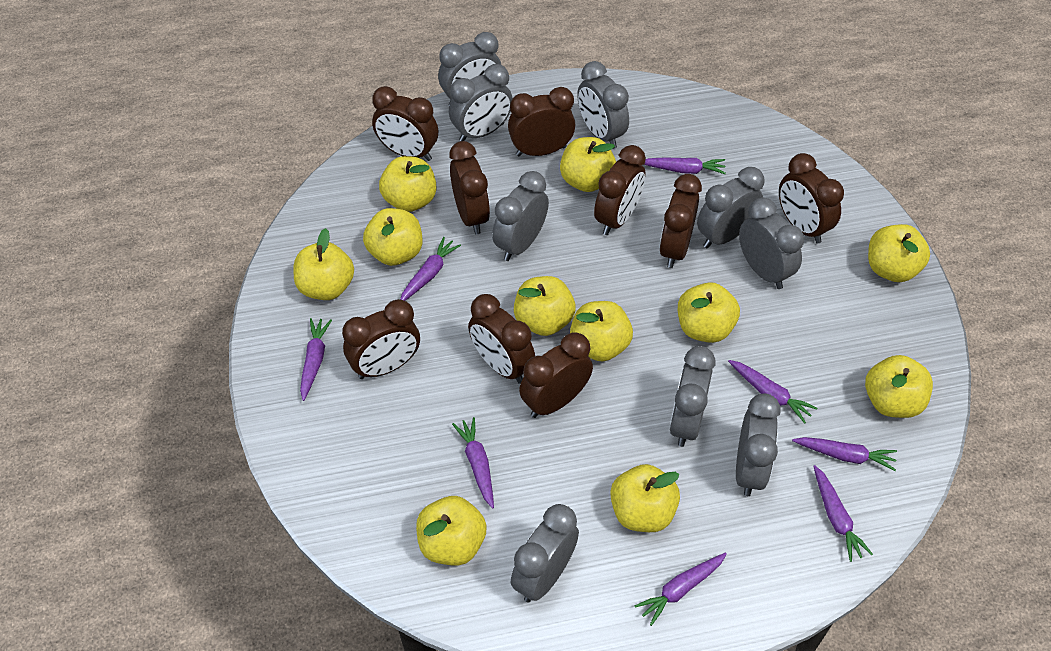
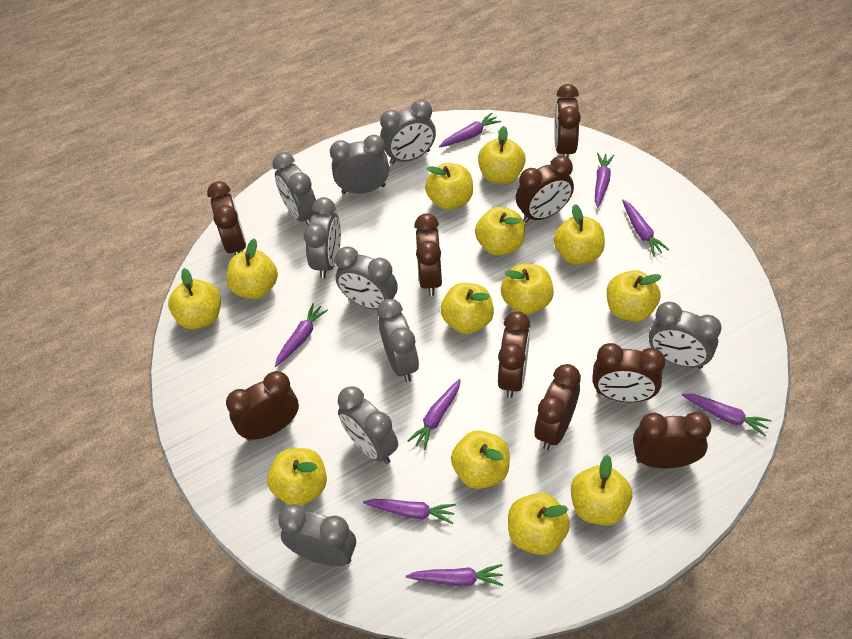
yellow apple: 11 -> 13

